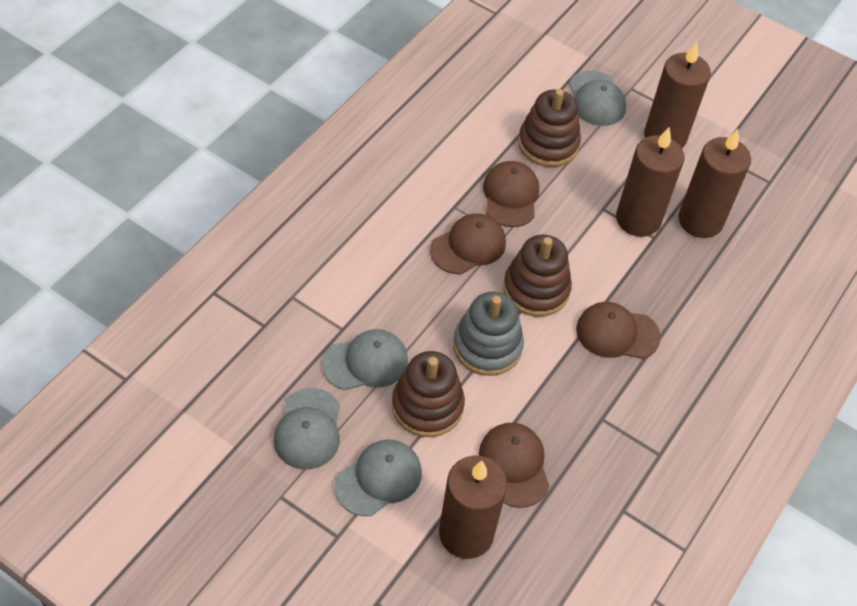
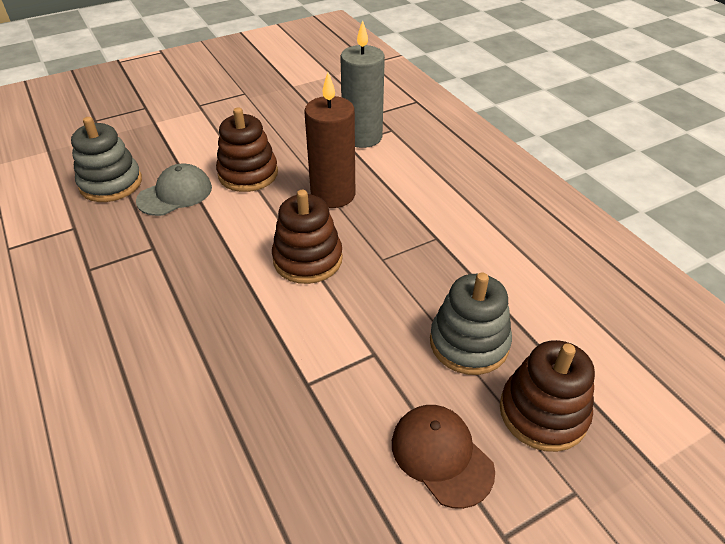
brown candle: 4 -> 1
brown cap: 4 -> 1
grey candle: 0 -> 1
grey cap: 4 -> 1
grey stacking toy: 1 -> 2

